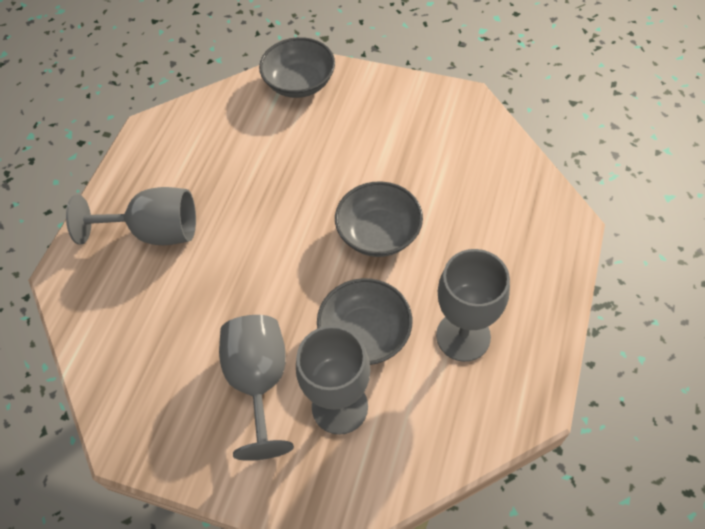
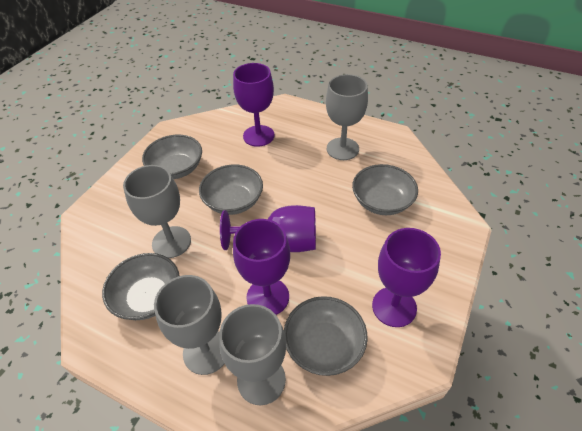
grey bowl: 3 -> 5
purple goblet: 0 -> 4

